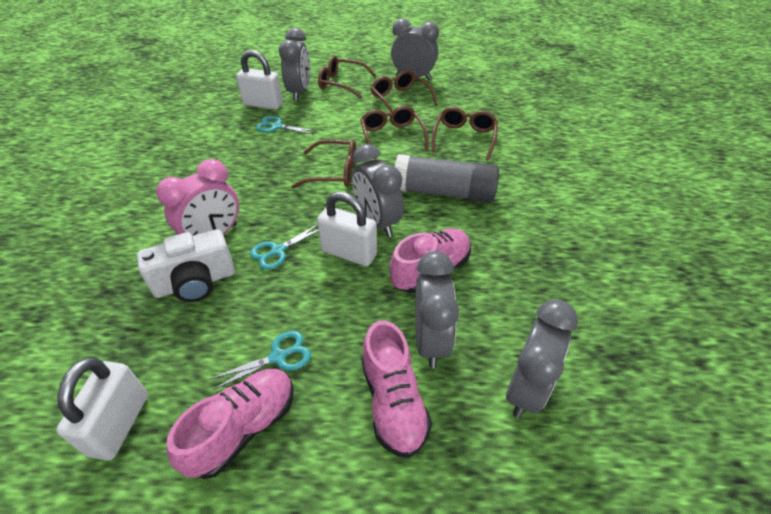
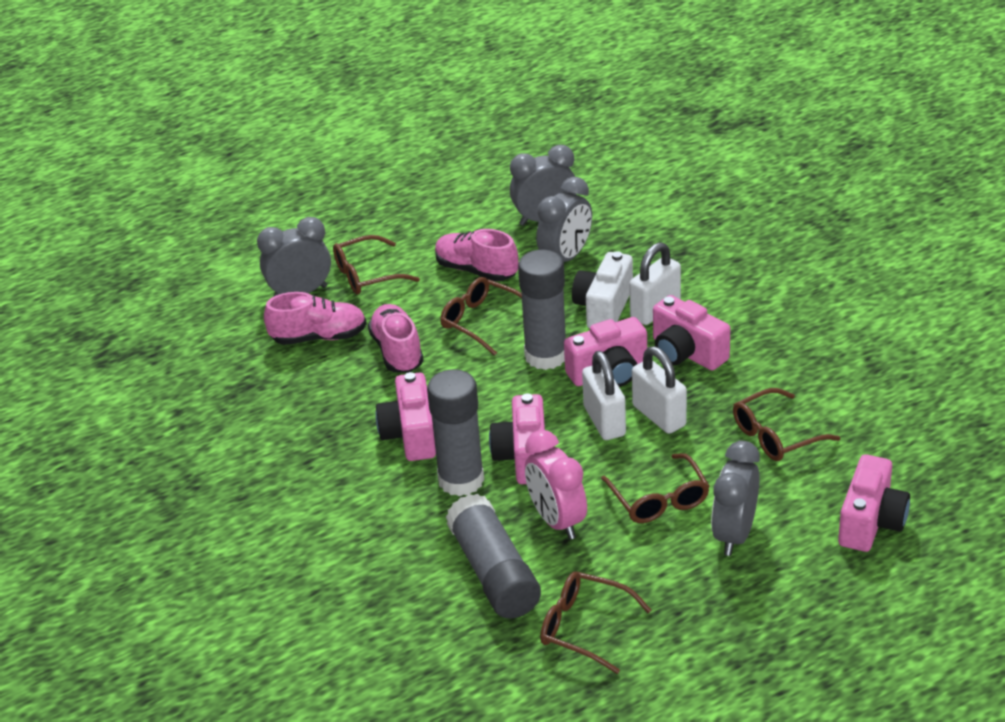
grey clock: 5 -> 4
grey glue stick: 1 -> 3
pink camera: 0 -> 5
turquoise scissors: 3 -> 0

